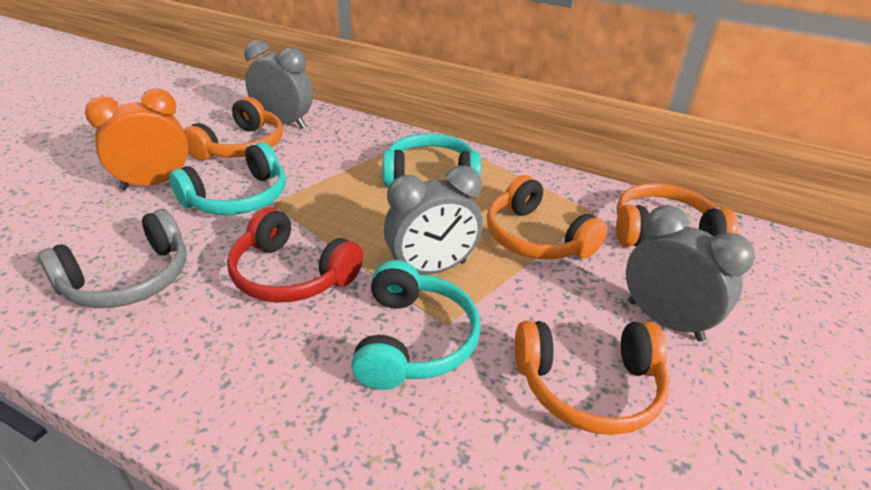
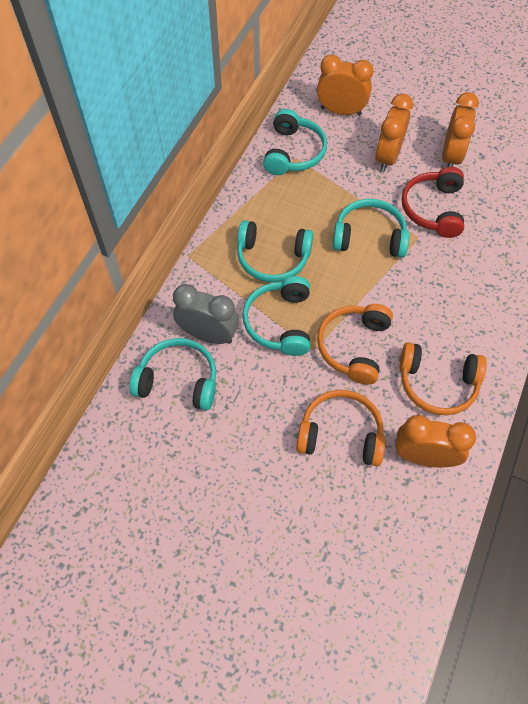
grey clock: 3 -> 1
grey headphones: 1 -> 0
orange clock: 1 -> 4
orange headphones: 4 -> 3
turquoise headphones: 3 -> 5

